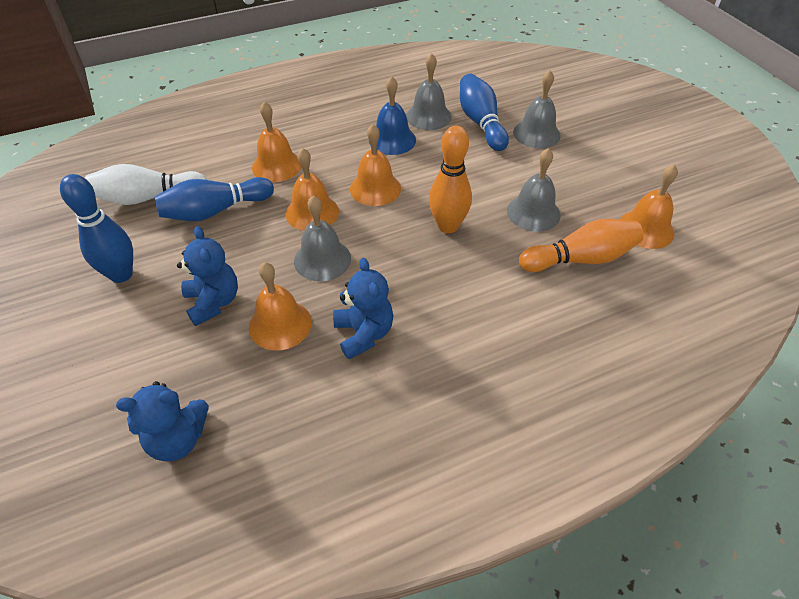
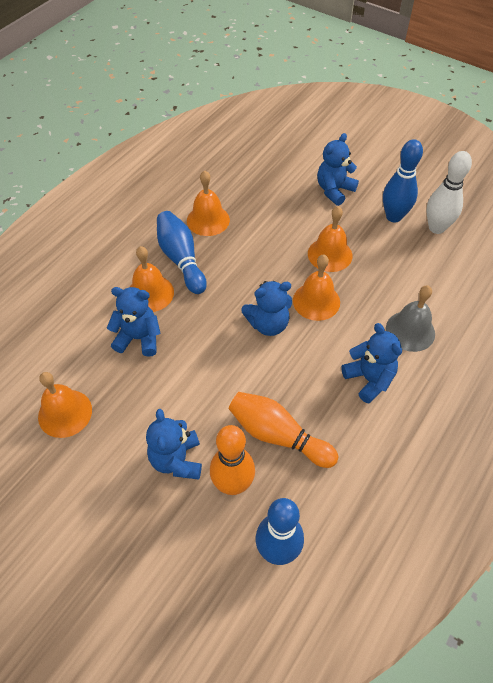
blue bell: 1 -> 0
blue teddy bear: 3 -> 5
grey bell: 4 -> 1

